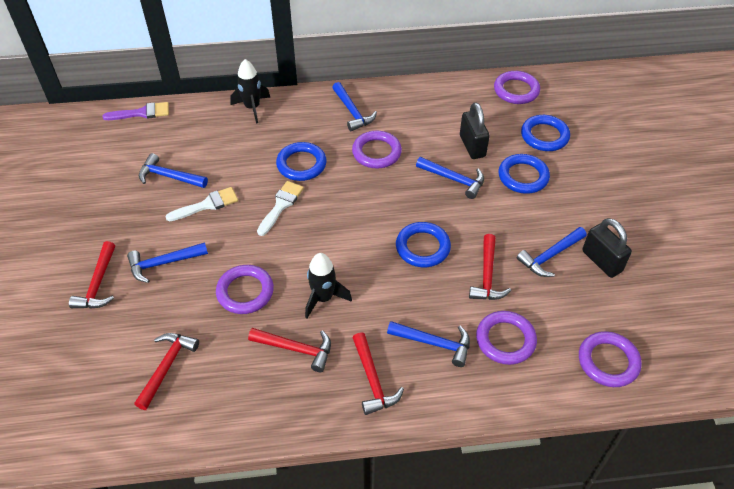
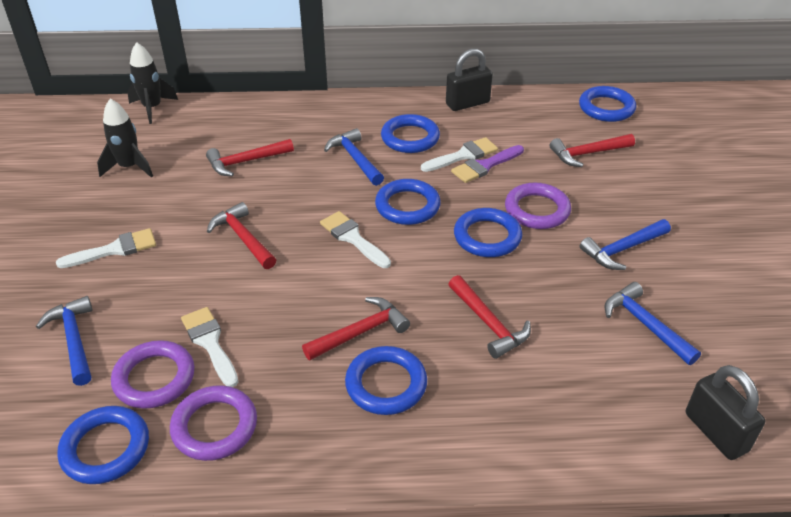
blue hammer: 6 -> 4
blue ring: 4 -> 6
purple ring: 5 -> 3
white brush: 2 -> 4

